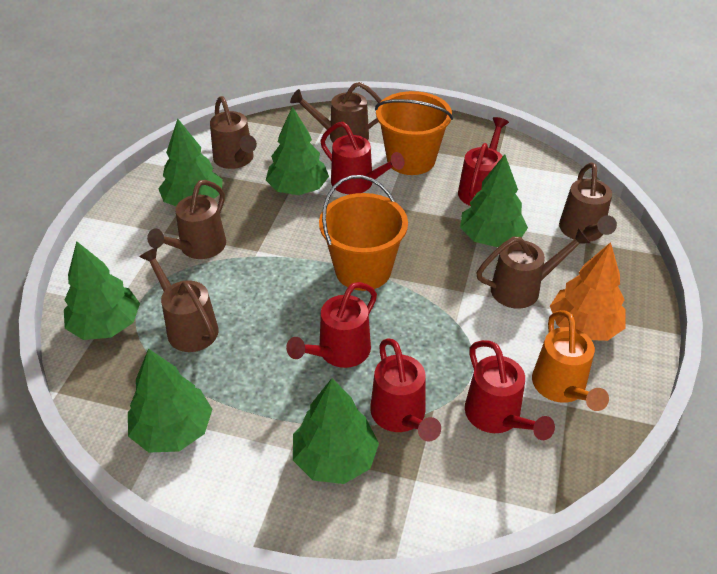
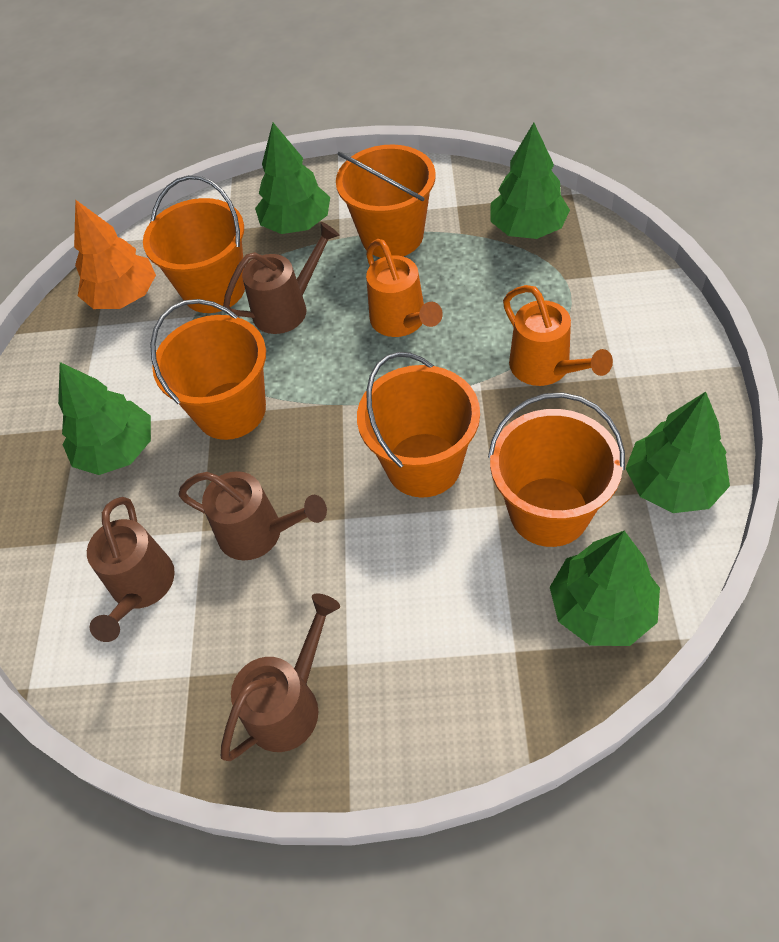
brown watering can: 6 -> 4
green tree: 6 -> 5
orange bucket: 2 -> 5
orange watering can: 1 -> 2
red watering can: 5 -> 0

